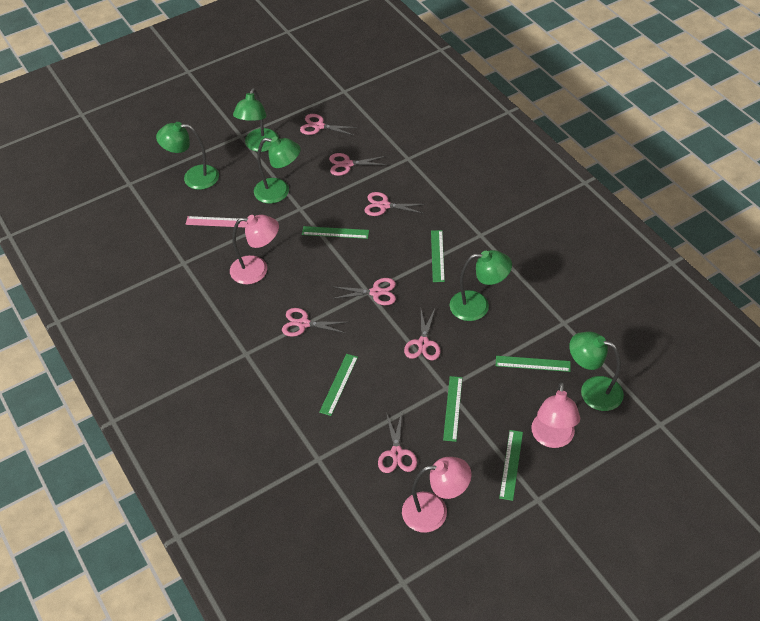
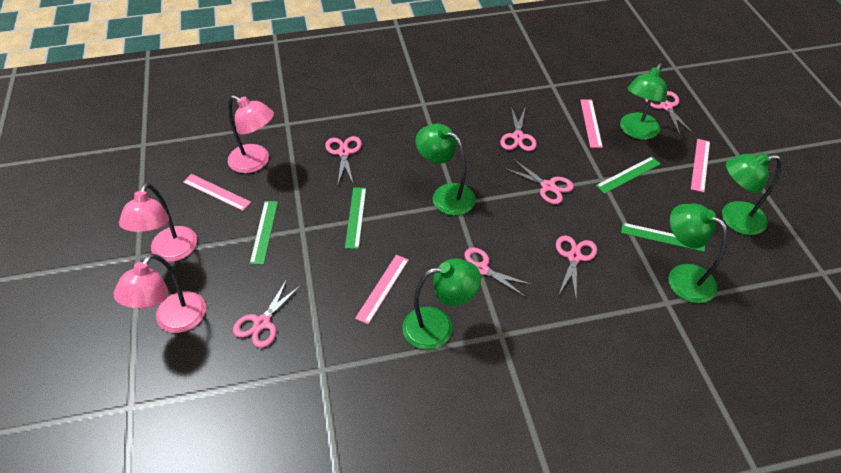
green ruler: 6 -> 4
pink ruler: 1 -> 4

